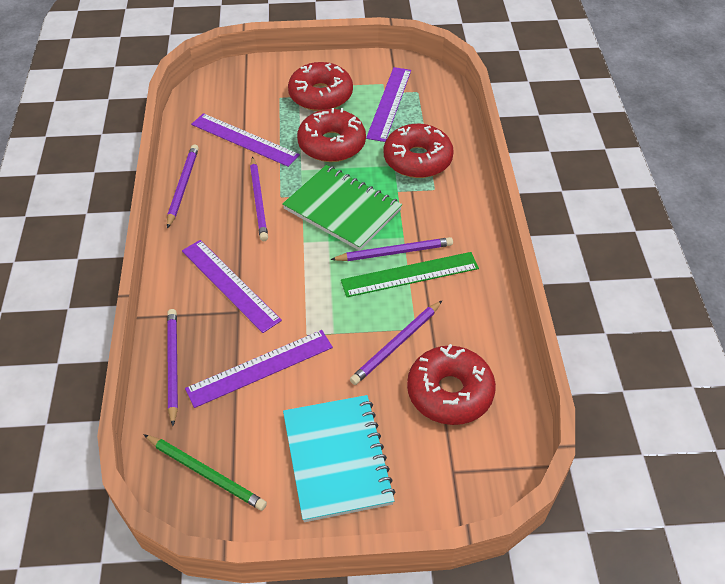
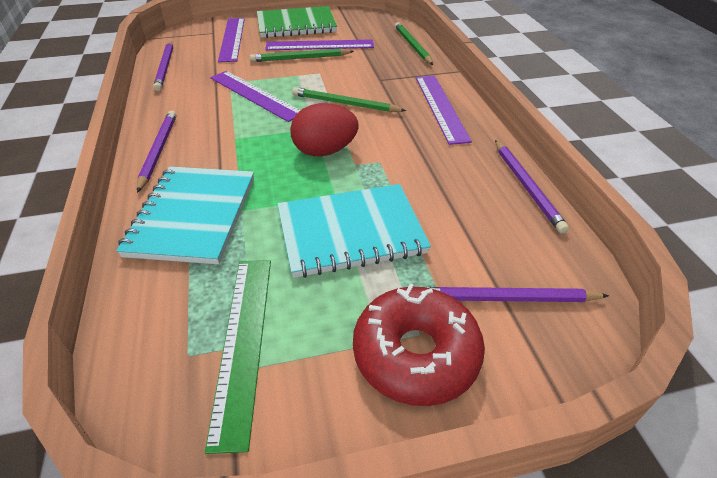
green pencil: 1 -> 3
purple pencil: 5 -> 4
red donut: 4 -> 1
red egg: 0 -> 1
turquoise notebook: 1 -> 2

